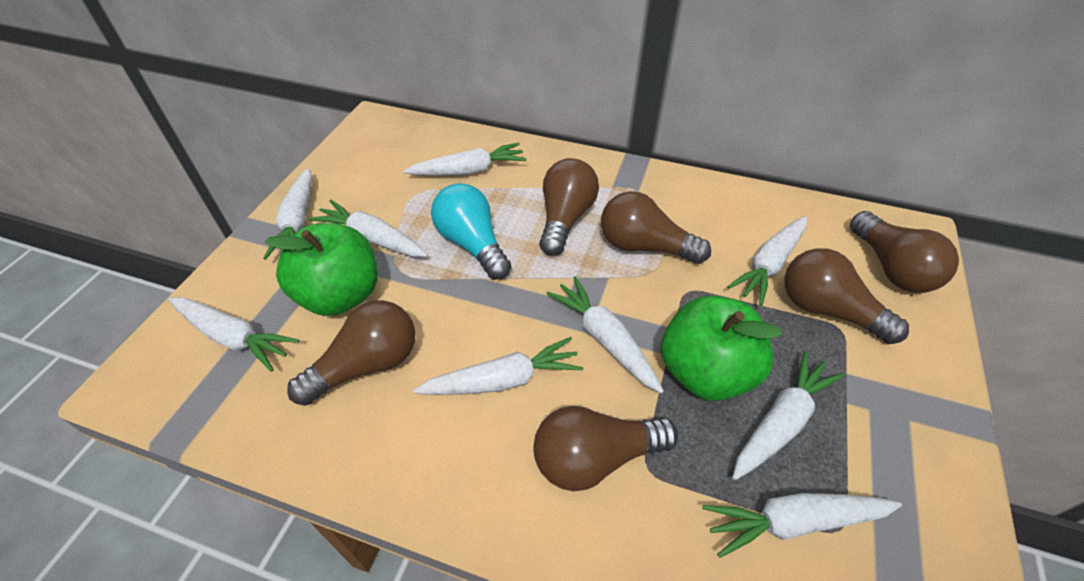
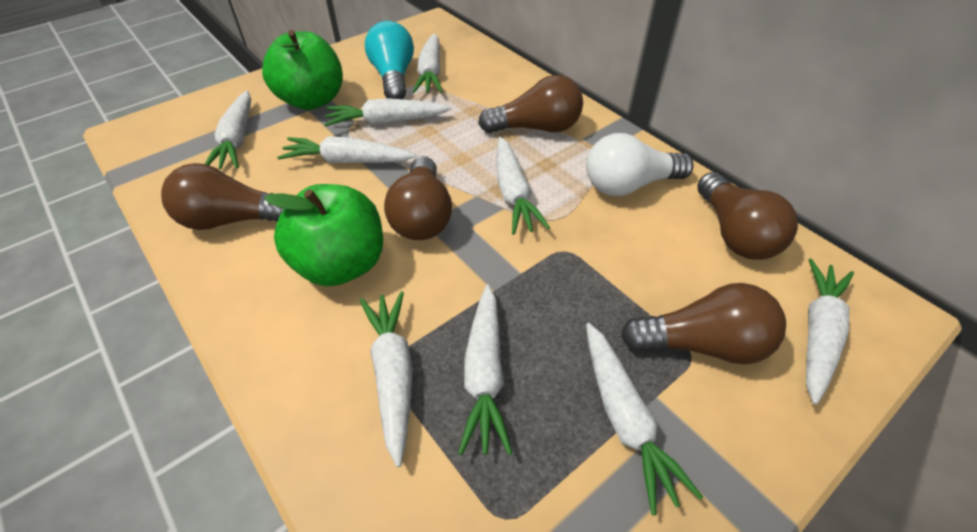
brown light bulb: 6 -> 5
white light bulb: 0 -> 1

